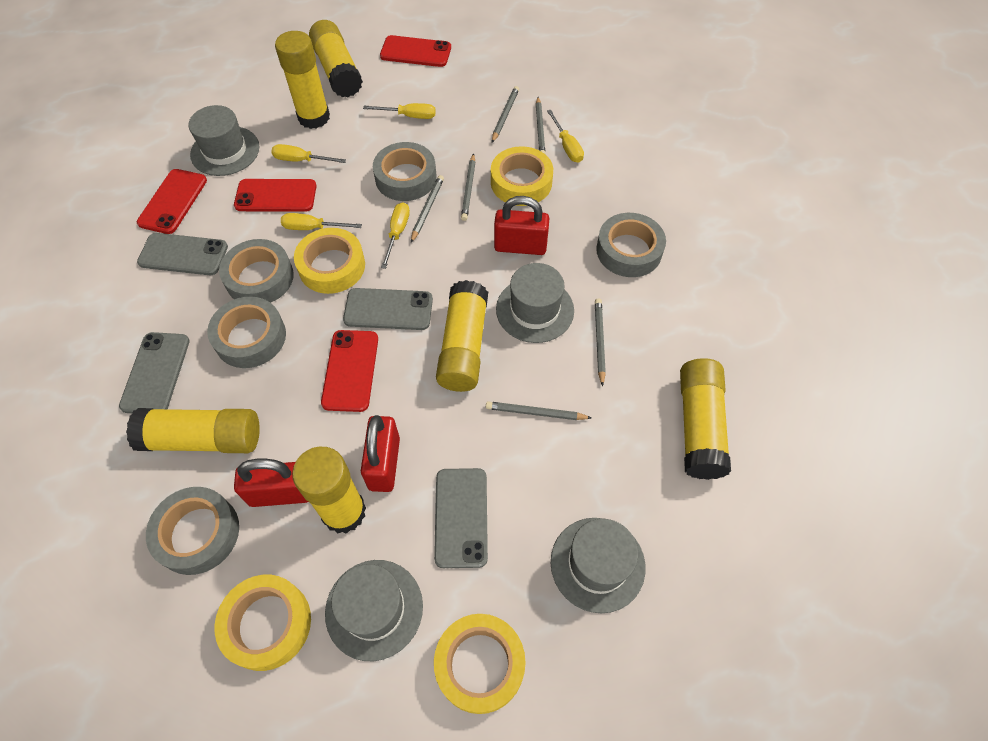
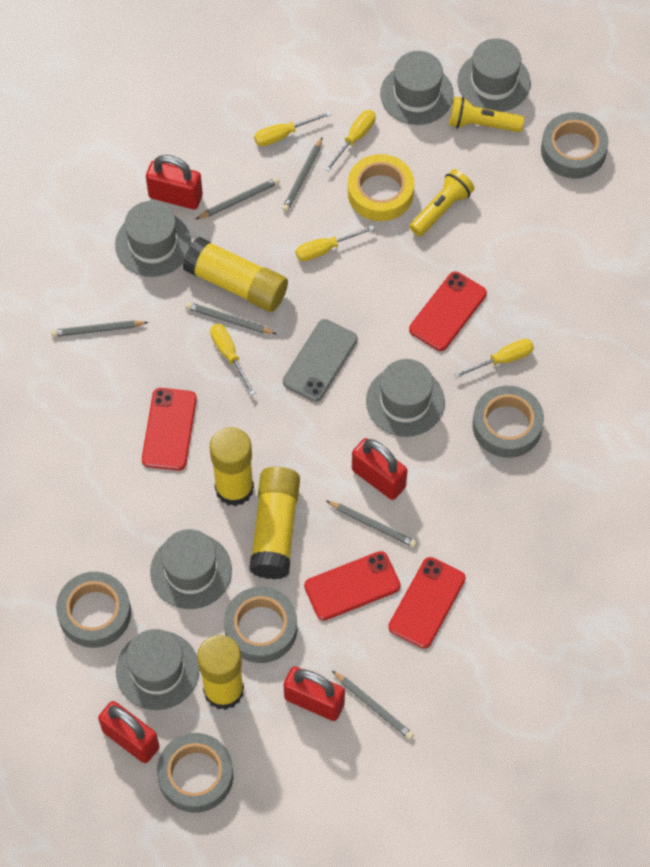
grey hat: 4 -> 6
grey phone: 4 -> 1
red padlock: 3 -> 4
yellow flashlight: 0 -> 2
yellow glue stick: 6 -> 4
yellow tape: 4 -> 1

